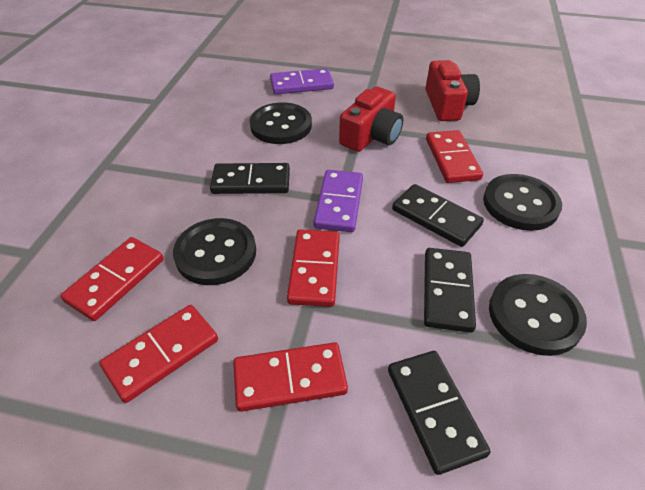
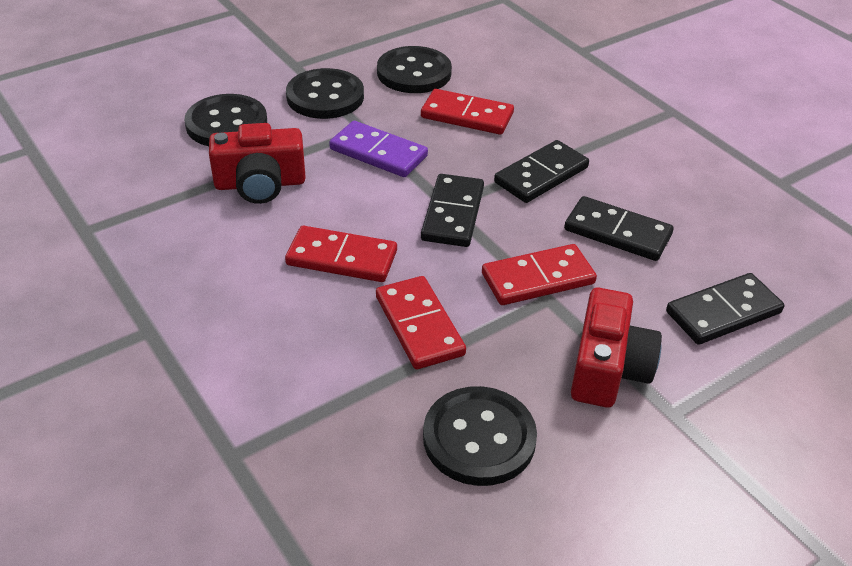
purple domino: 2 -> 1
red domino: 5 -> 4

